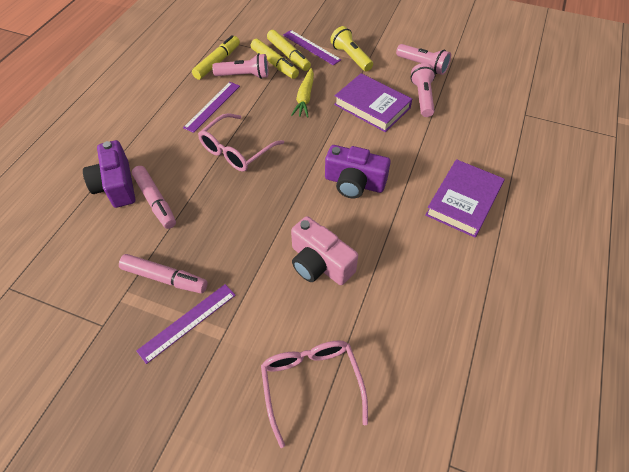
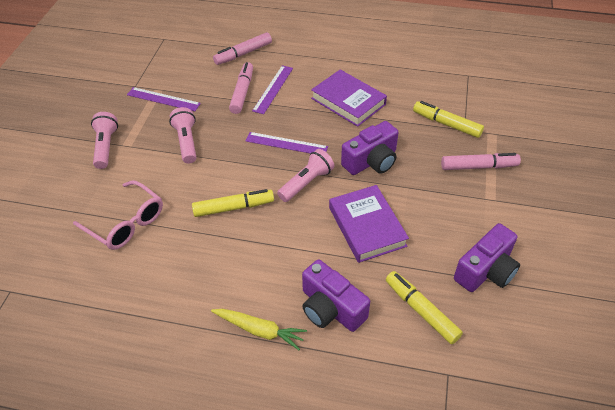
pink camera: 1 -> 0
pink glasses: 2 -> 1
pink marker: 2 -> 3
purple camera: 2 -> 3
yellow flashlight: 1 -> 0

